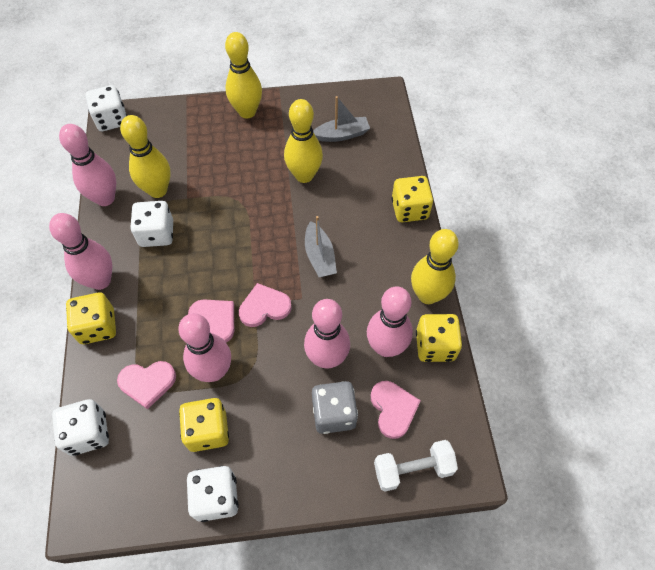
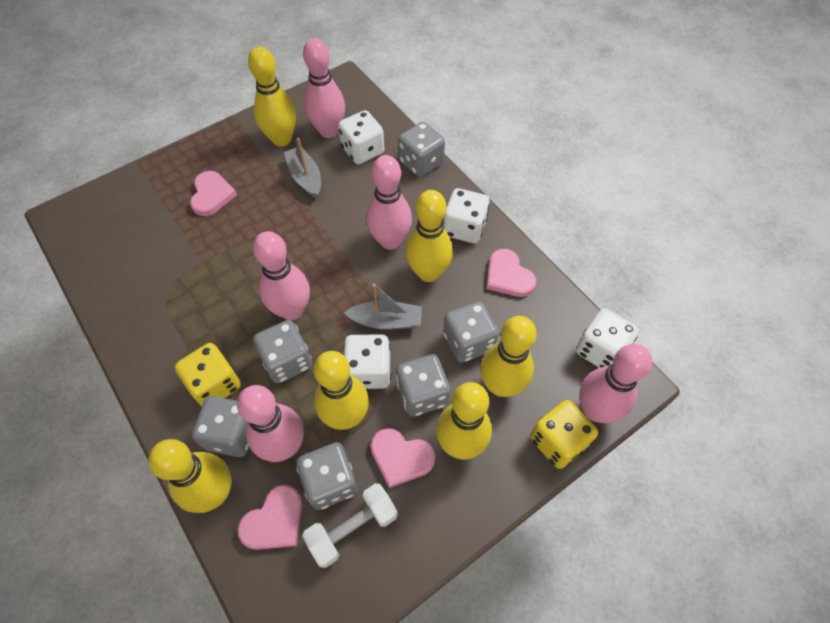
grey dice: 1 -> 6
yellow bowling pin: 4 -> 6
yellow dice: 4 -> 2

